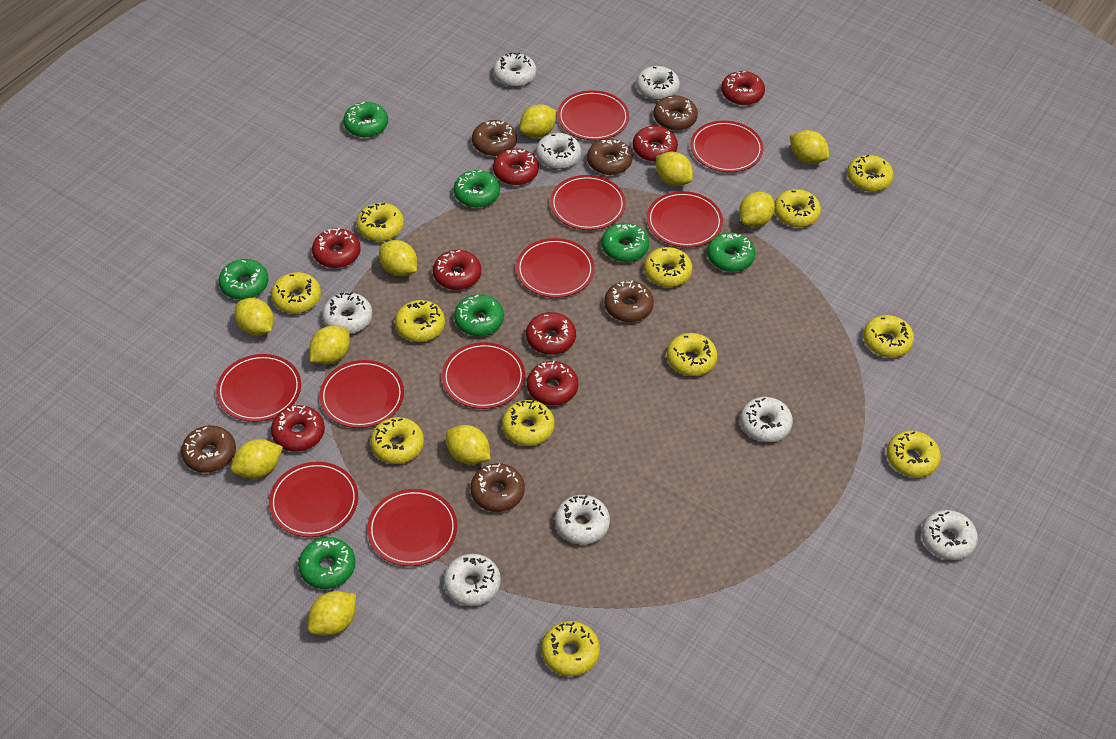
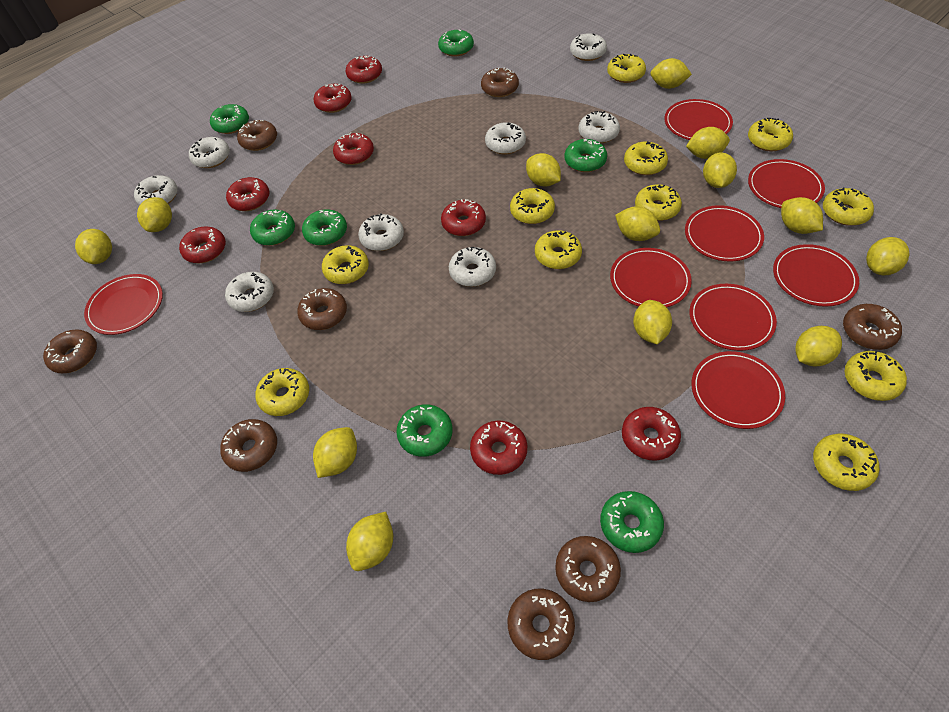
brown donut: 6 -> 8
red plate: 10 -> 8
yellow donut: 12 -> 11
yellow lemon: 10 -> 13

